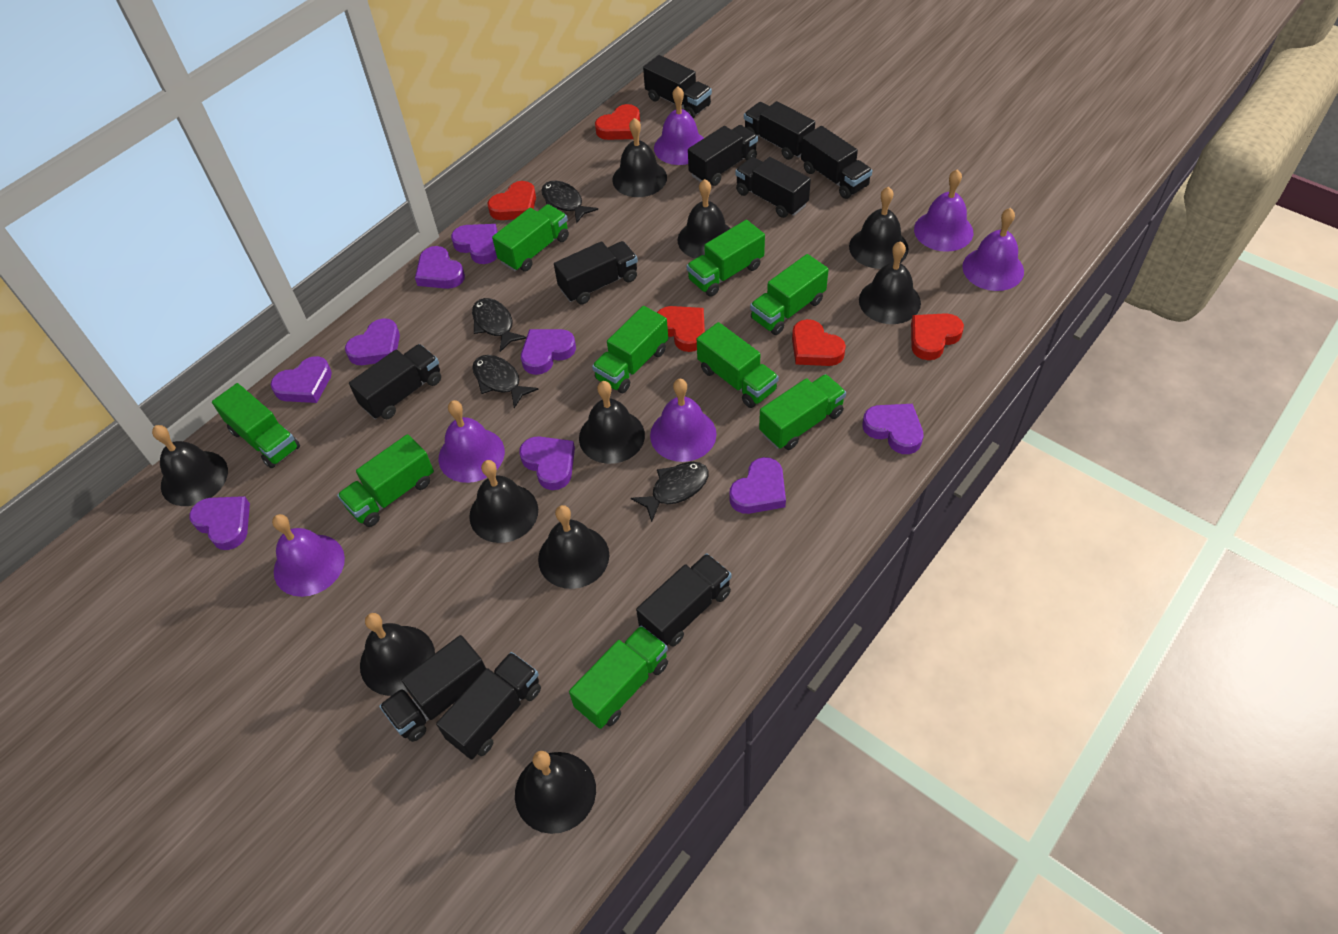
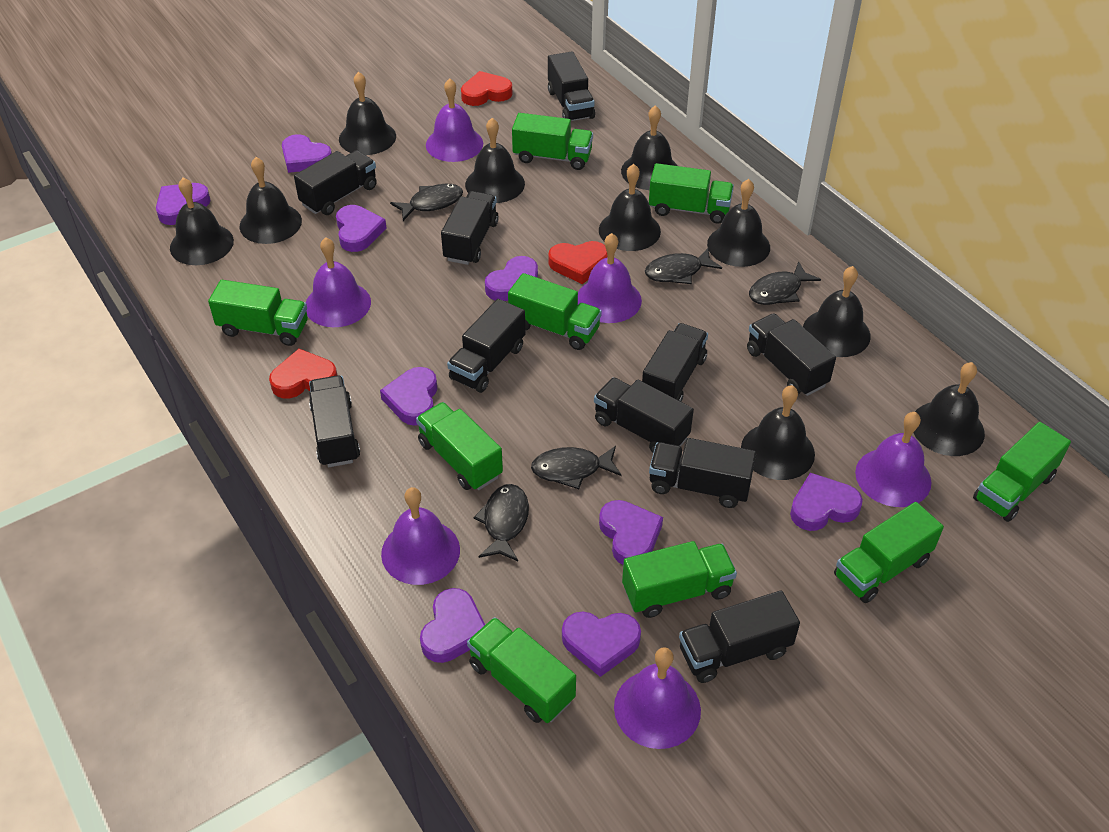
black fish: 4 -> 5
red heart: 5 -> 3

